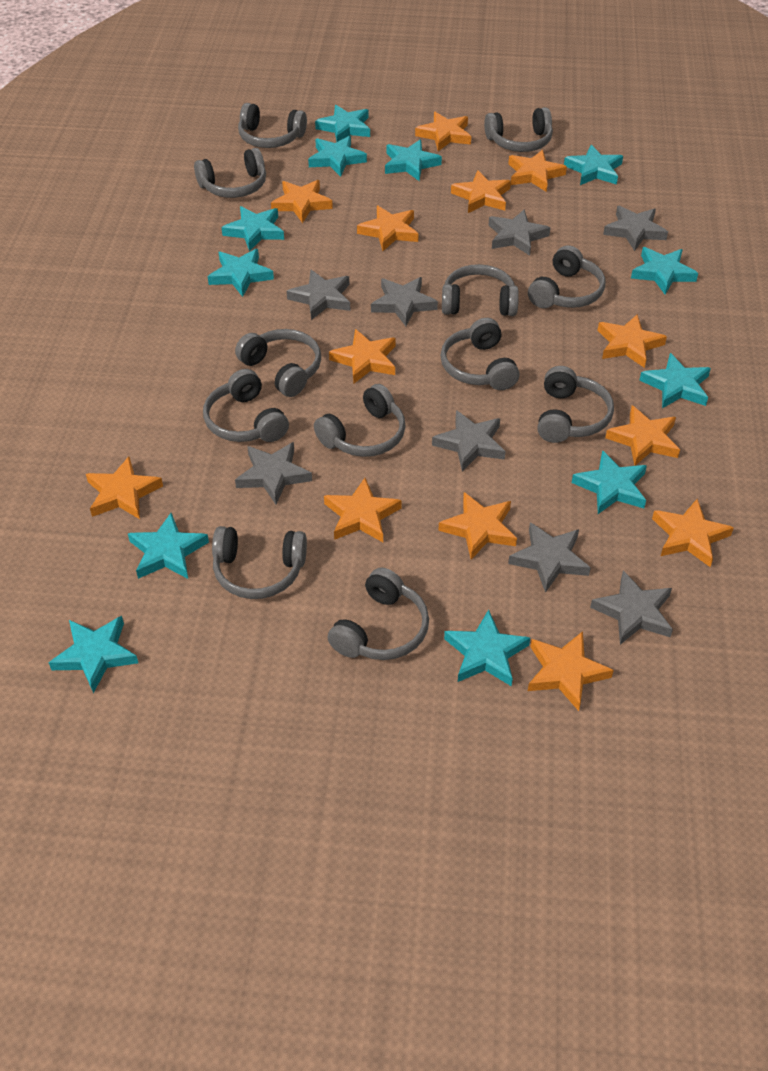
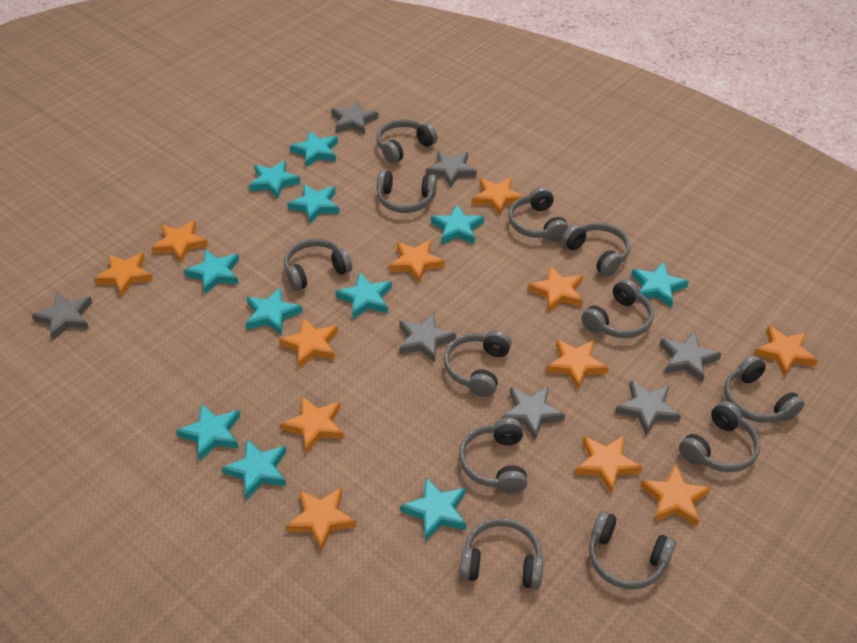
grey star: 8 -> 7
orange star: 13 -> 12
turquoise star: 12 -> 11

